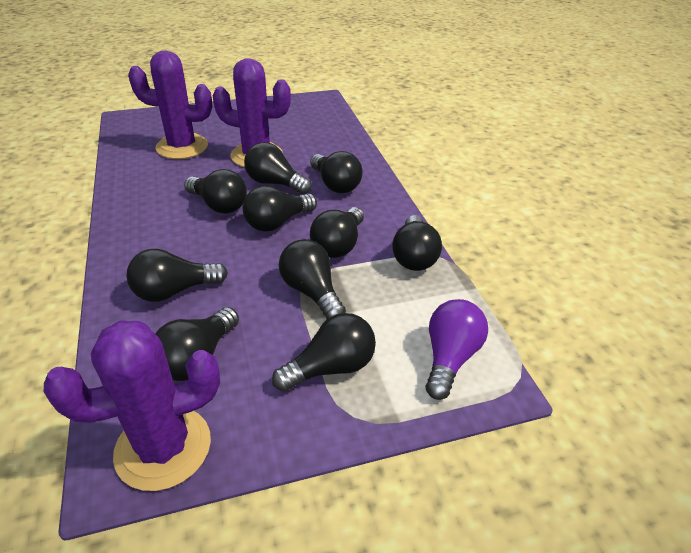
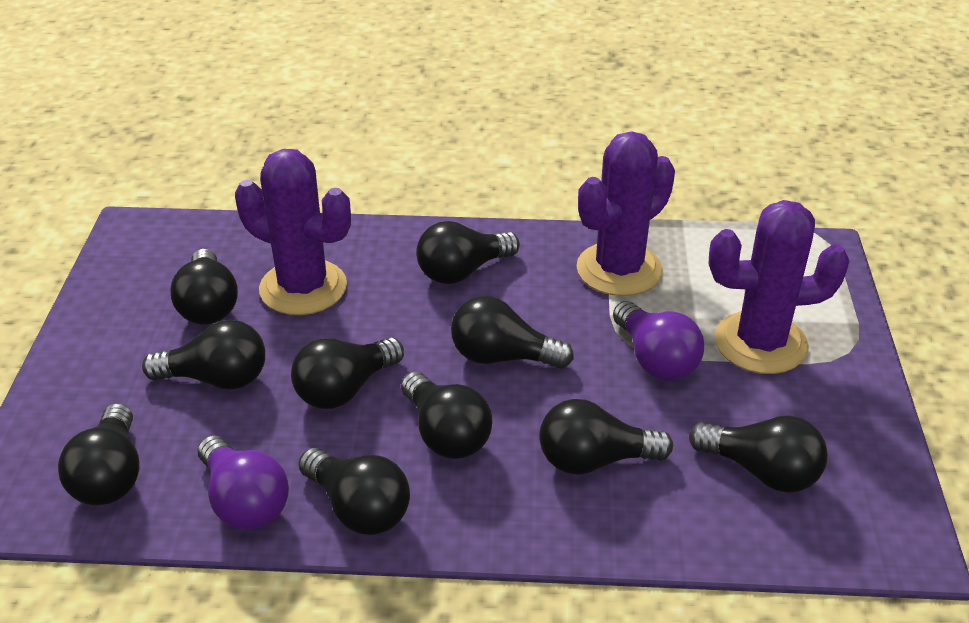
purple light bulb: 1 -> 2

